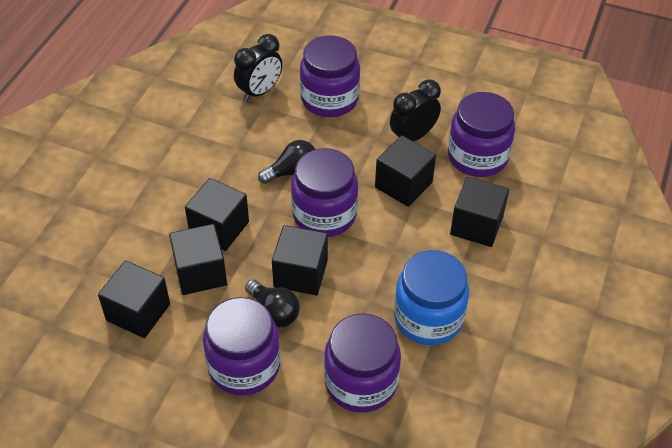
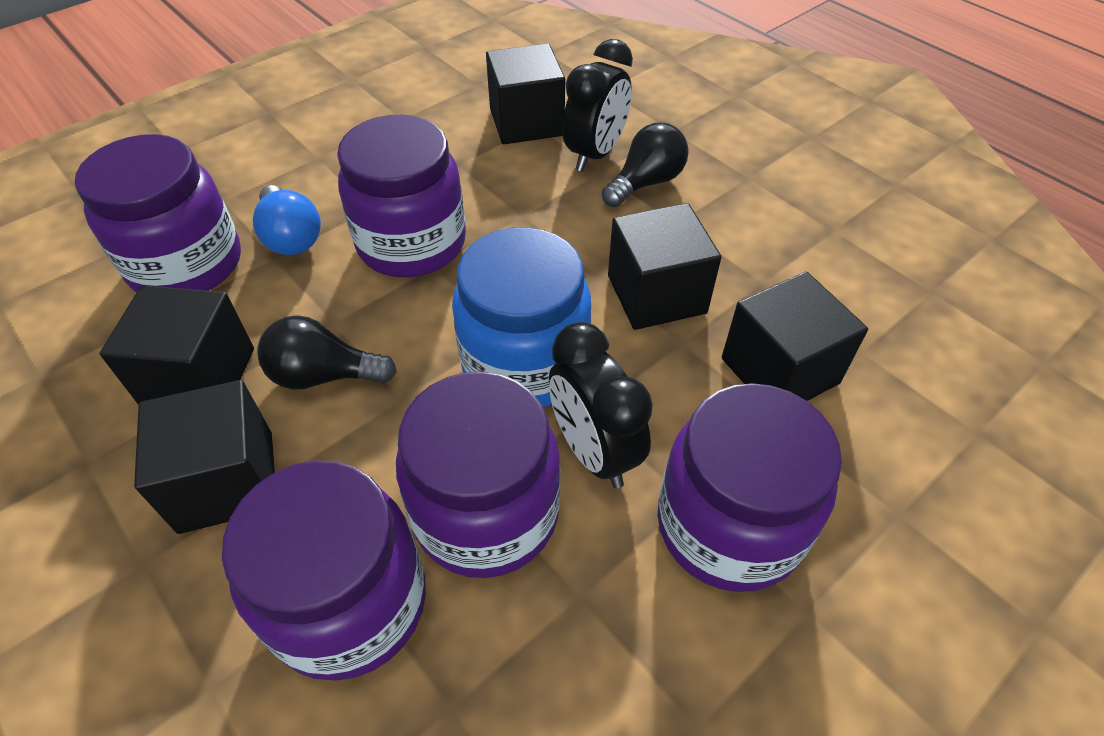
black cube: 6 -> 5
blue light bulb: 0 -> 1

